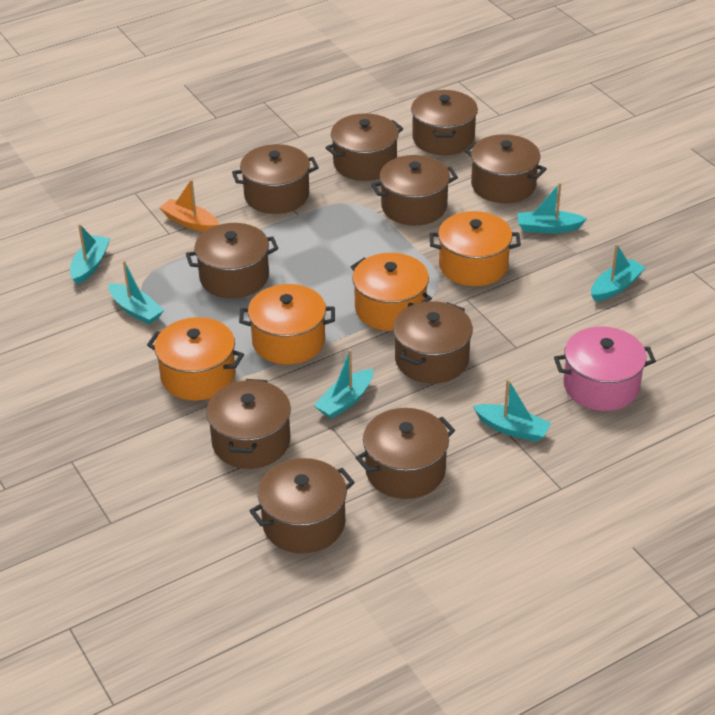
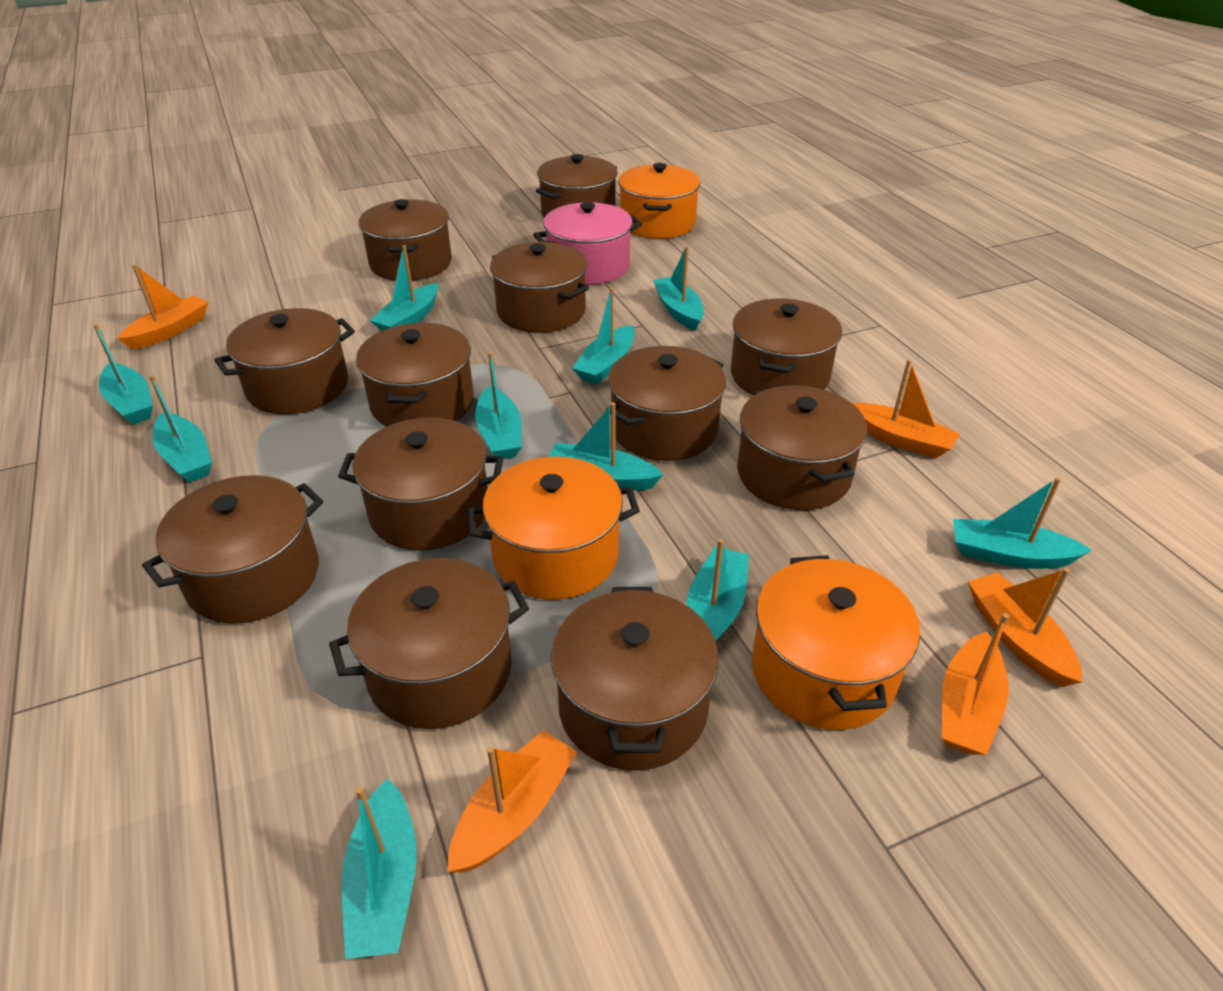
brown pot: 10 -> 12
orange boat: 1 -> 5
orange pot: 4 -> 3
turquoise boat: 6 -> 10

